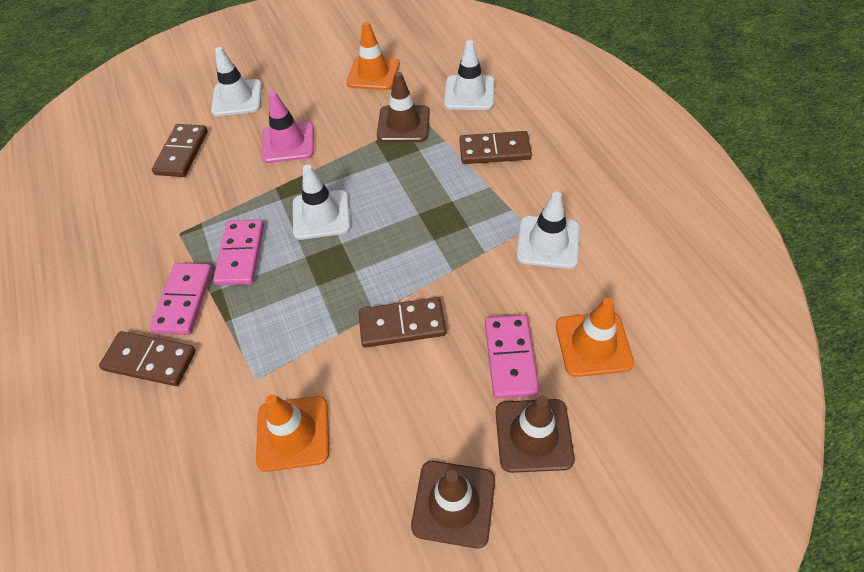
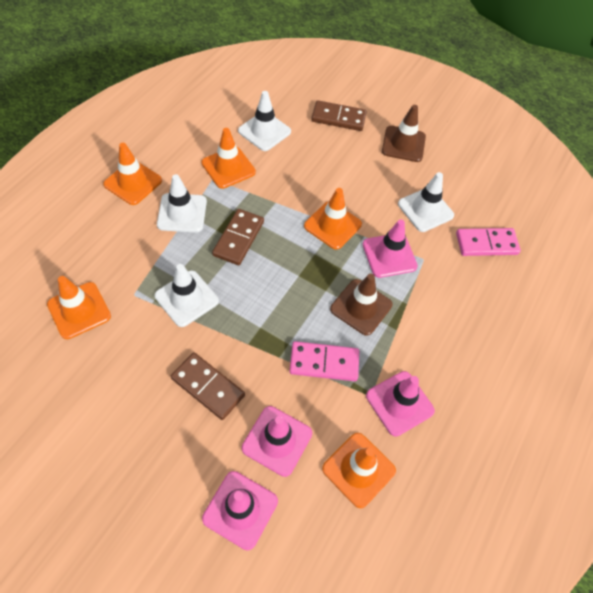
brown domino: 4 -> 3
brown traffic cone: 3 -> 2
orange traffic cone: 3 -> 5
pink domino: 3 -> 2
pink traffic cone: 1 -> 4

